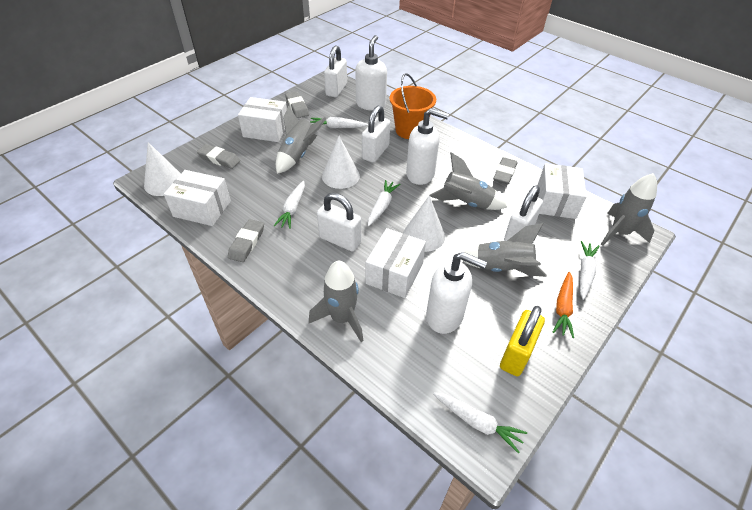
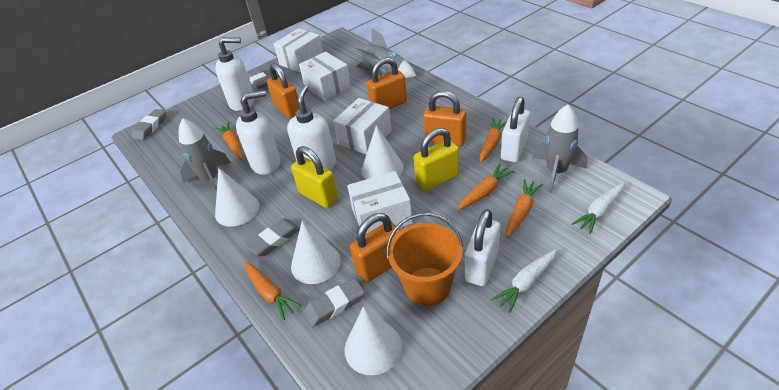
grey rocket: 5 -> 3
orange carrot: 1 -> 5
orange padlock: 0 -> 4
white carrot: 5 -> 2
white cone: 3 -> 4
white padlock: 4 -> 2
yellow padlock: 1 -> 2

